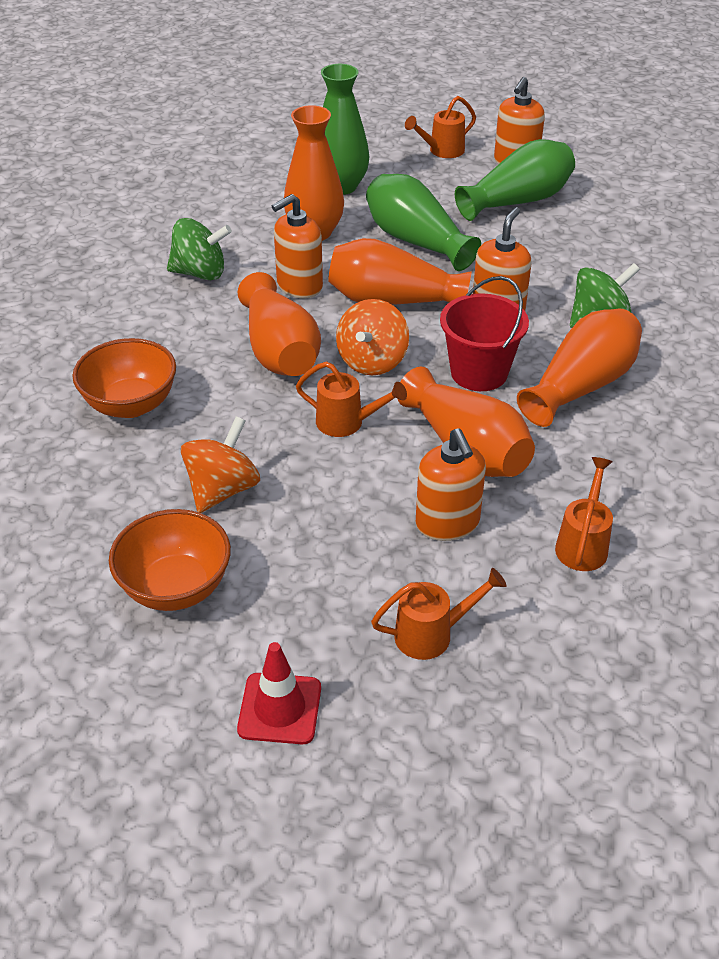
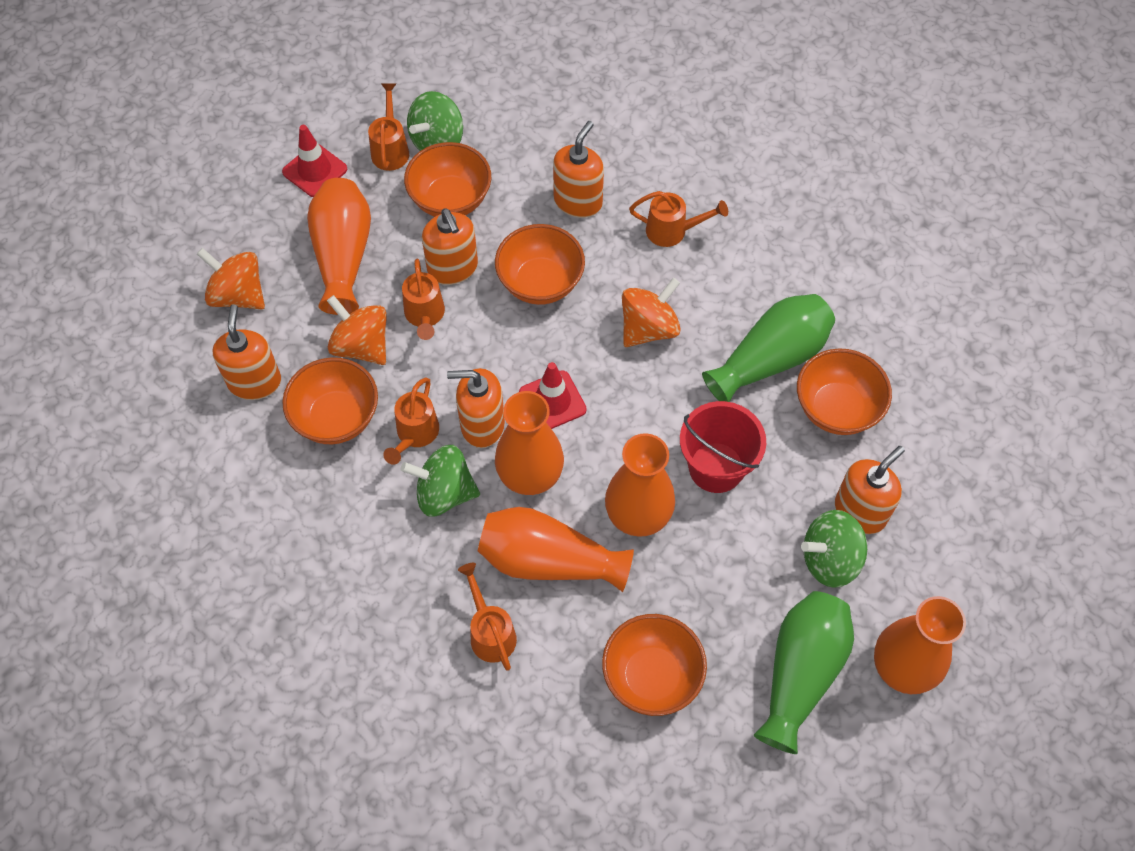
green spinning top: 2 -> 3
green vase: 3 -> 2
orange bowl: 2 -> 5
orange soap dispenser: 4 -> 5
orange spinning top: 2 -> 3
orange watering can: 4 -> 5
red traffic cone: 1 -> 2

